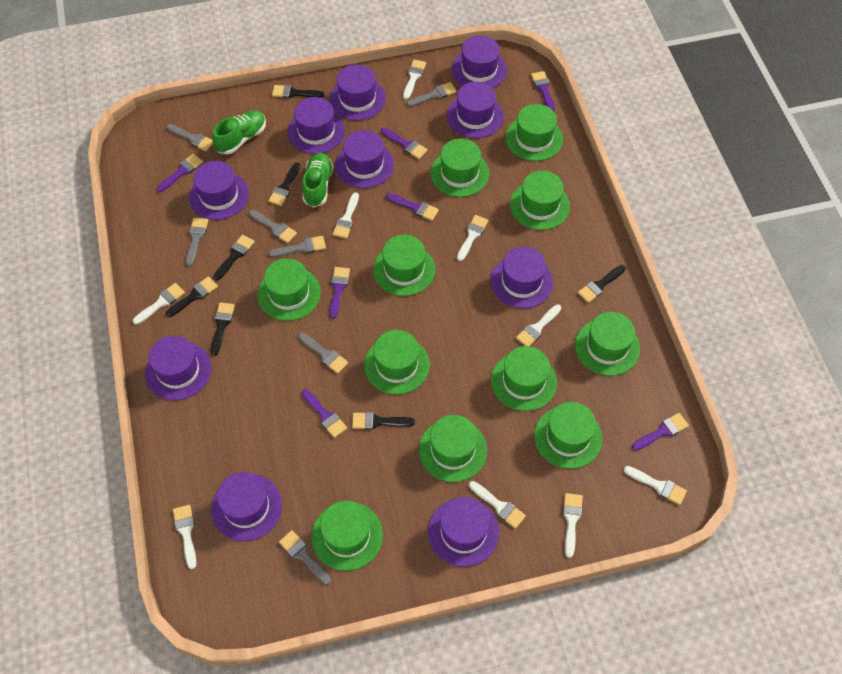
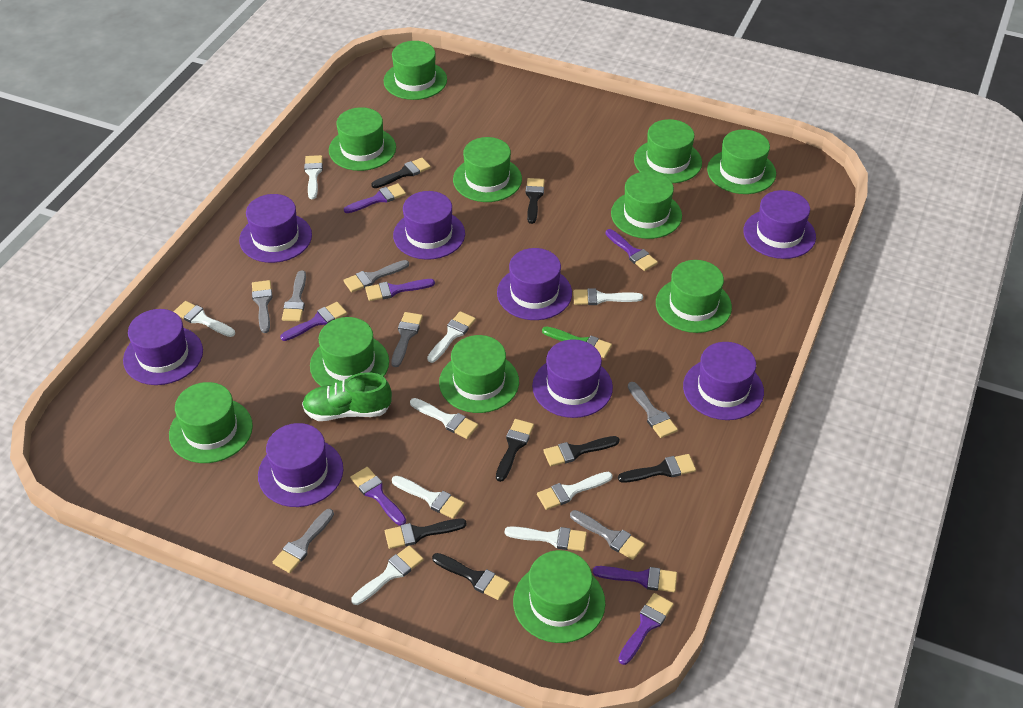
green brush: 0 -> 1
green shoe: 2 -> 1
purple hat: 10 -> 8

